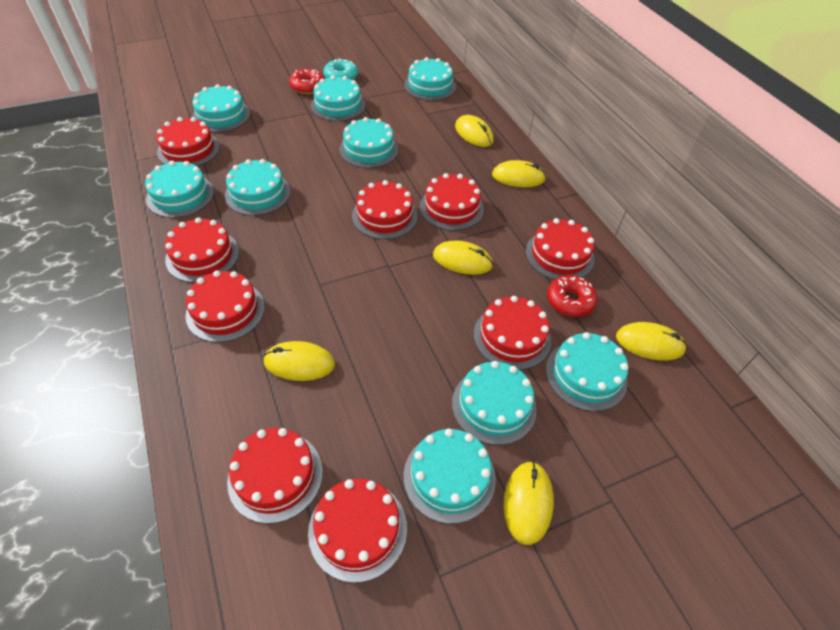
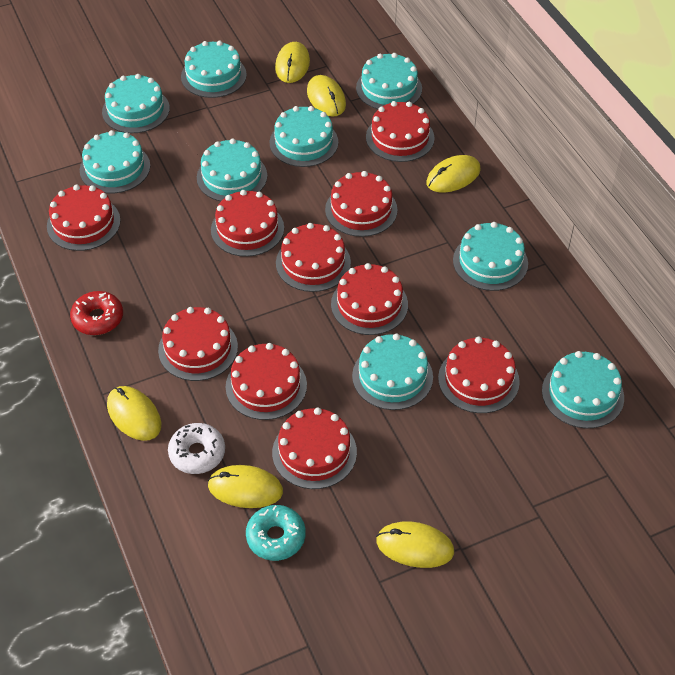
red cake: 9 -> 10
red donut: 2 -> 1
white donut: 0 -> 1

